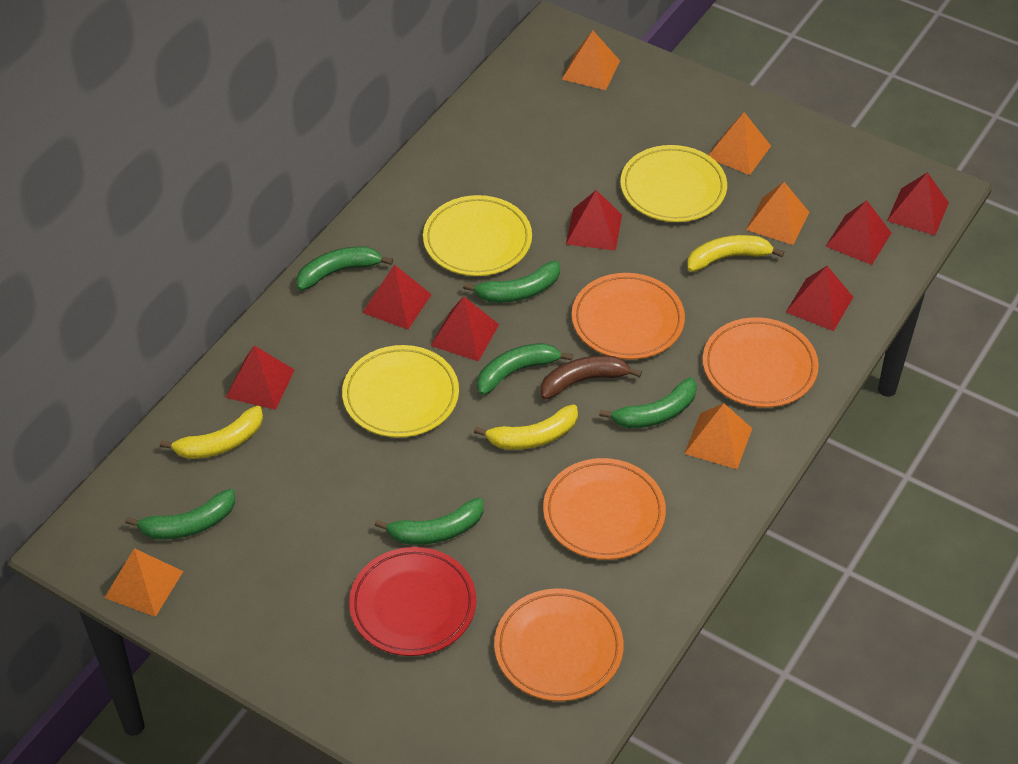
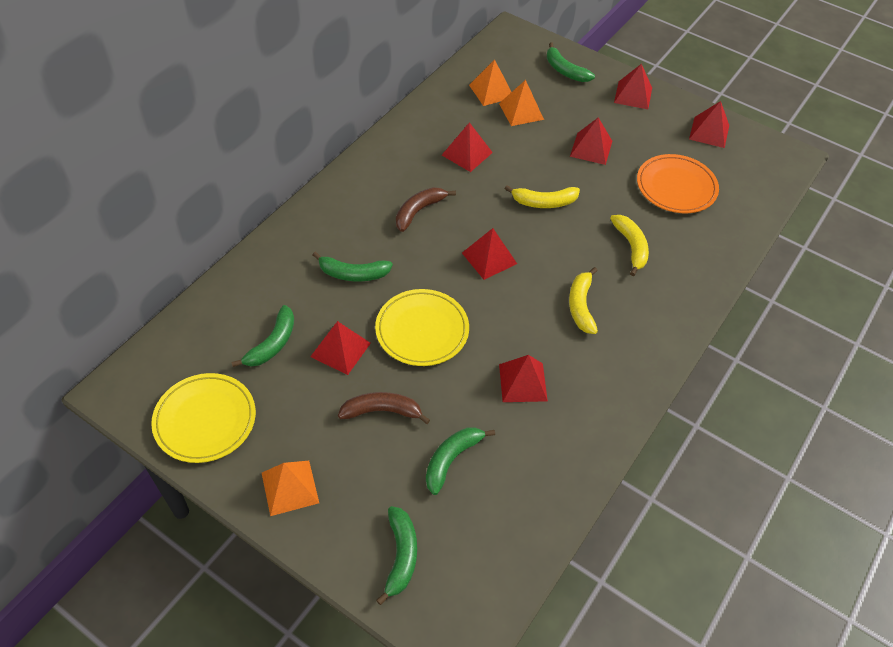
brown banana: 1 -> 2
green banana: 6 -> 5
orange plate: 4 -> 1
orange pyramid: 5 -> 3
red plate: 1 -> 0
yellow plate: 3 -> 2

